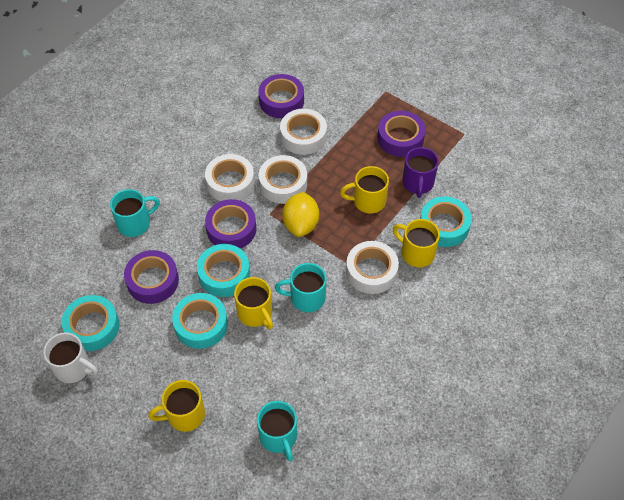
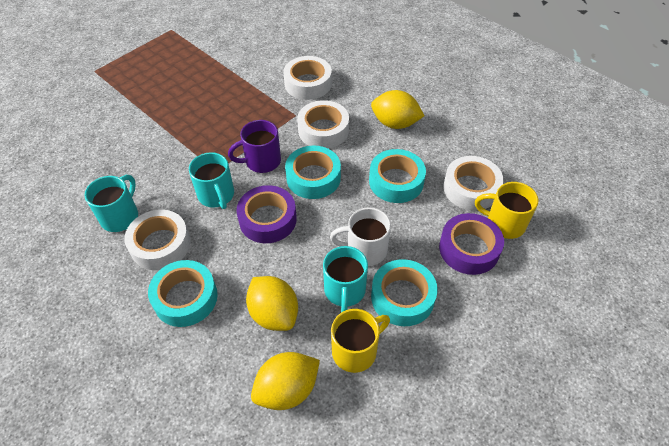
purple tape: 4 -> 2
yellow lemon: 1 -> 3
yellow mug: 4 -> 2

